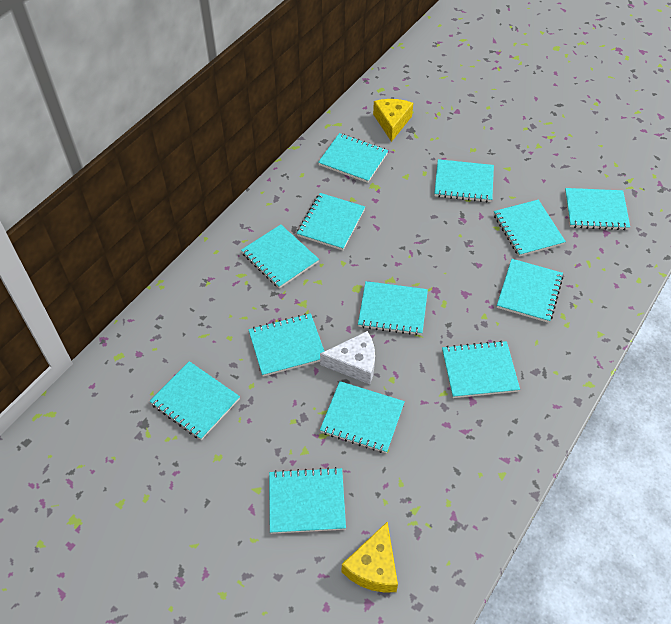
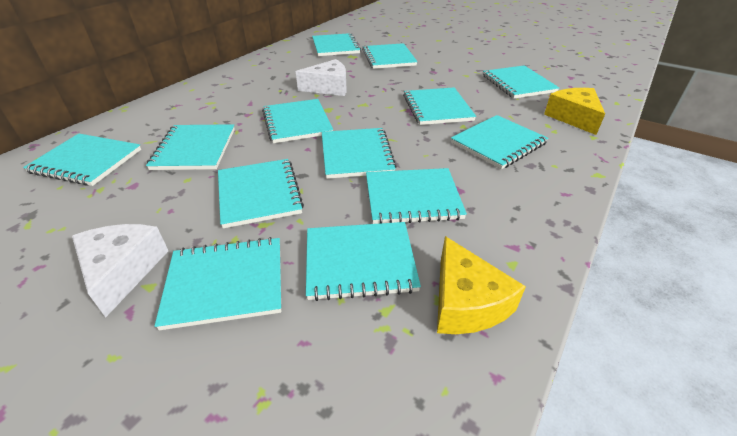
white cheese: 1 -> 2

